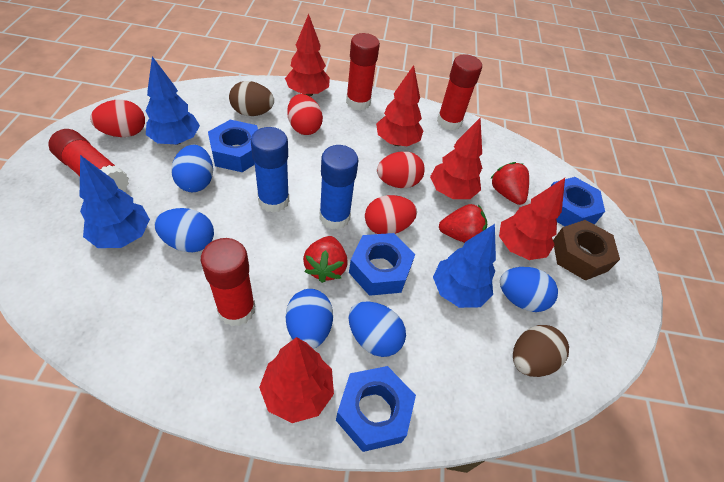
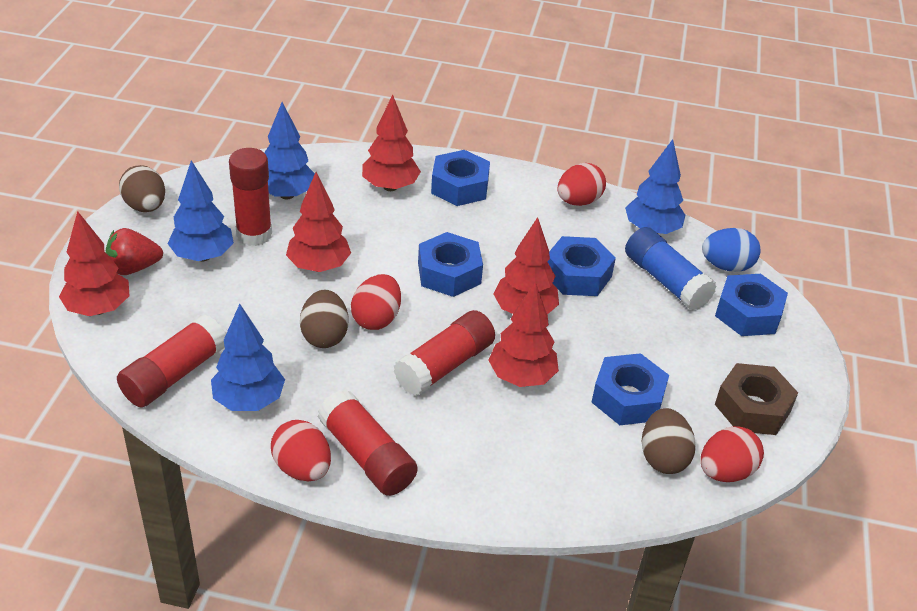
blue egg: 5 -> 1
blue glue stick: 2 -> 1
blue nut: 4 -> 5
blue tree: 3 -> 4
brown egg: 2 -> 3
red strawberry: 3 -> 1

